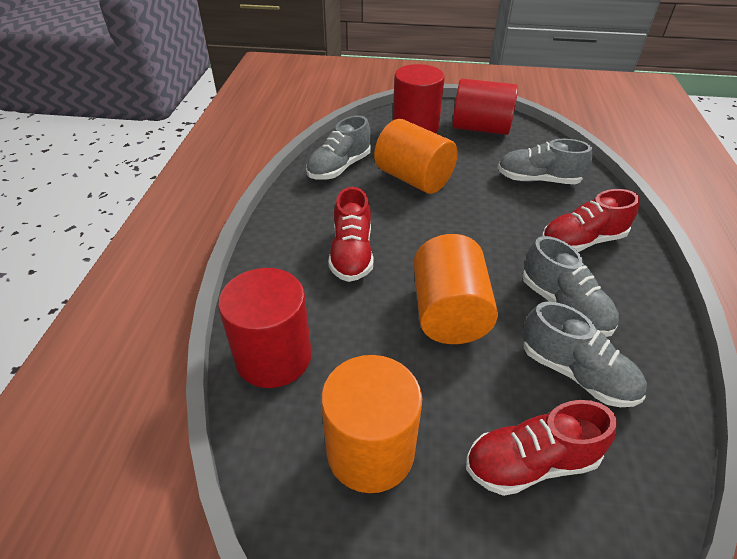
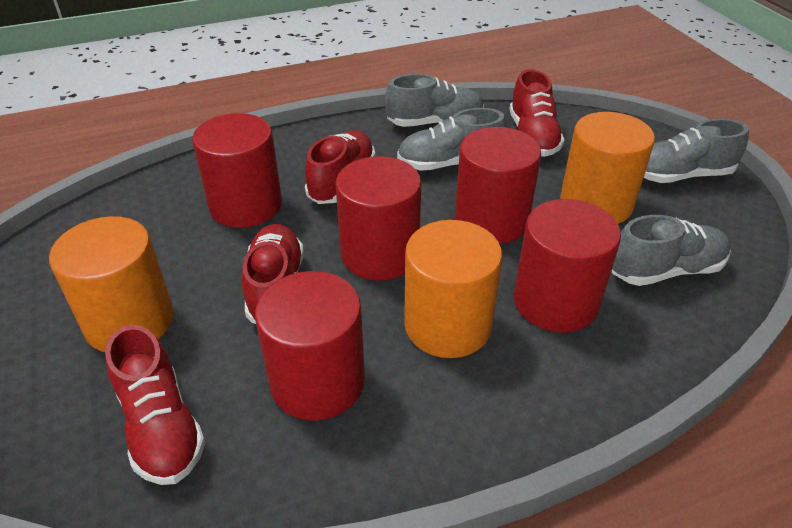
red cylinder: 3 -> 5
red shoe: 3 -> 4

